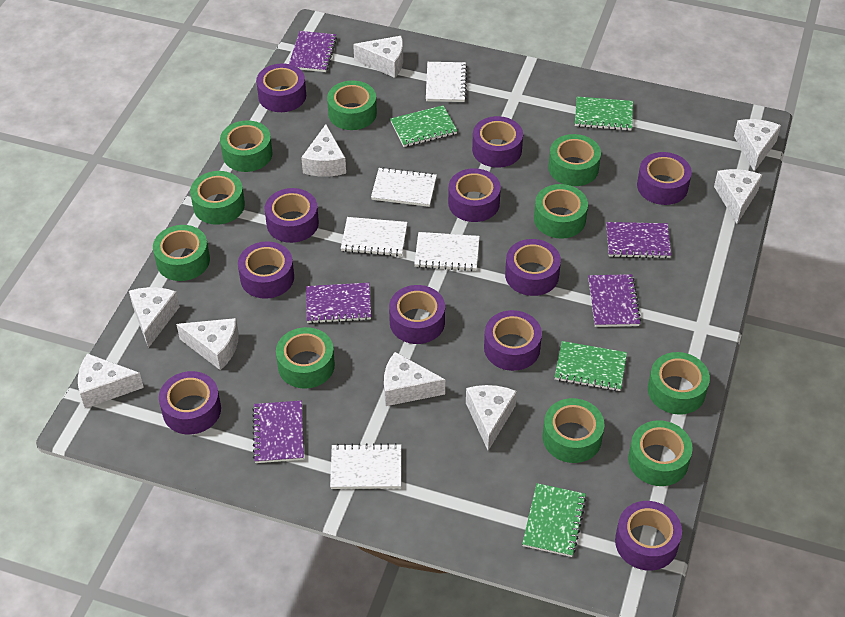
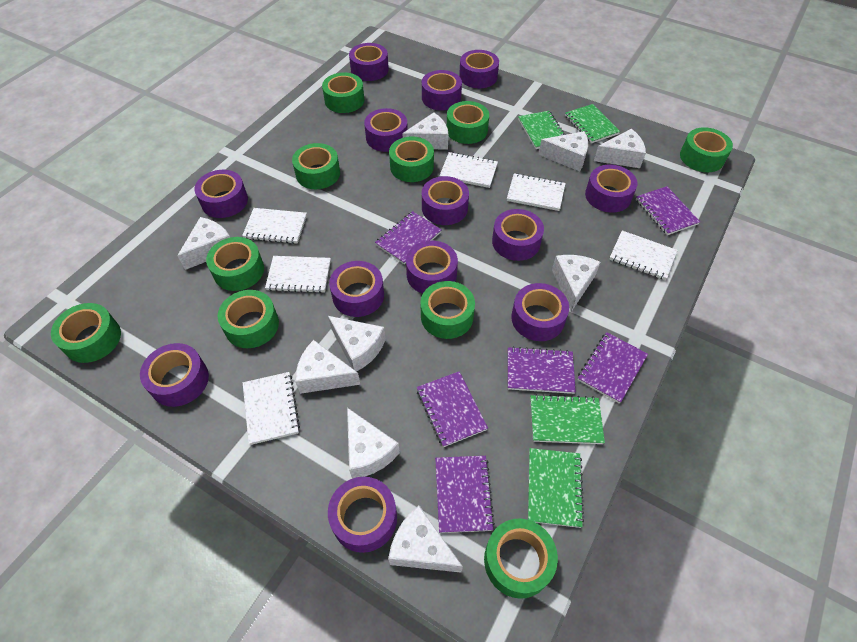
purple notebook: 5 -> 6
purple tape: 11 -> 13
white notebook: 5 -> 6

